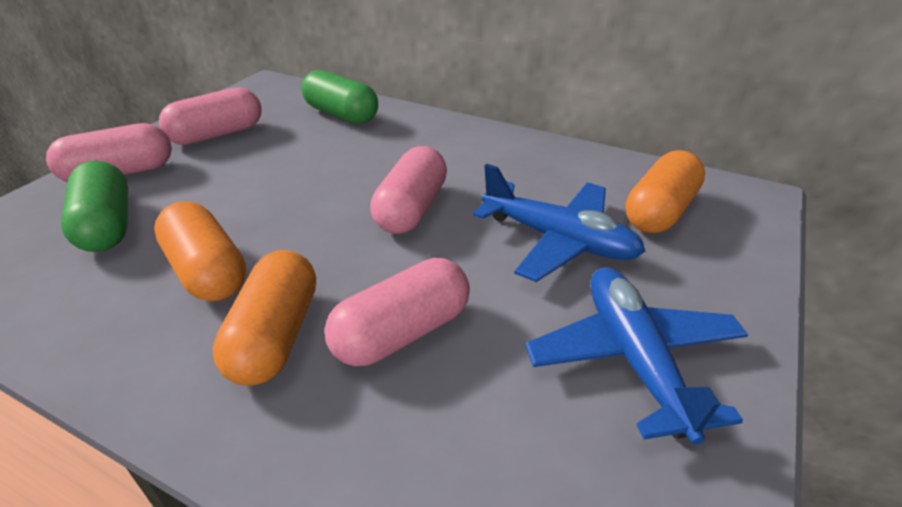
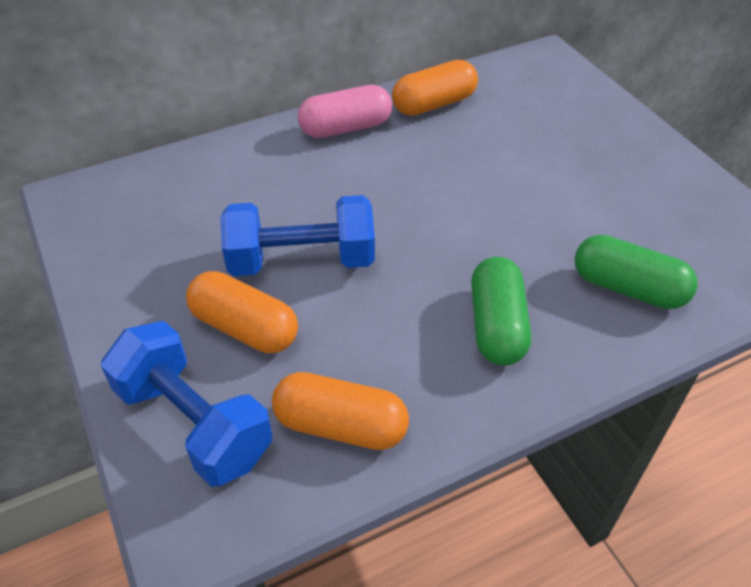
blue dumbbell: 0 -> 2
blue plane: 2 -> 0
pink capsule: 4 -> 1

